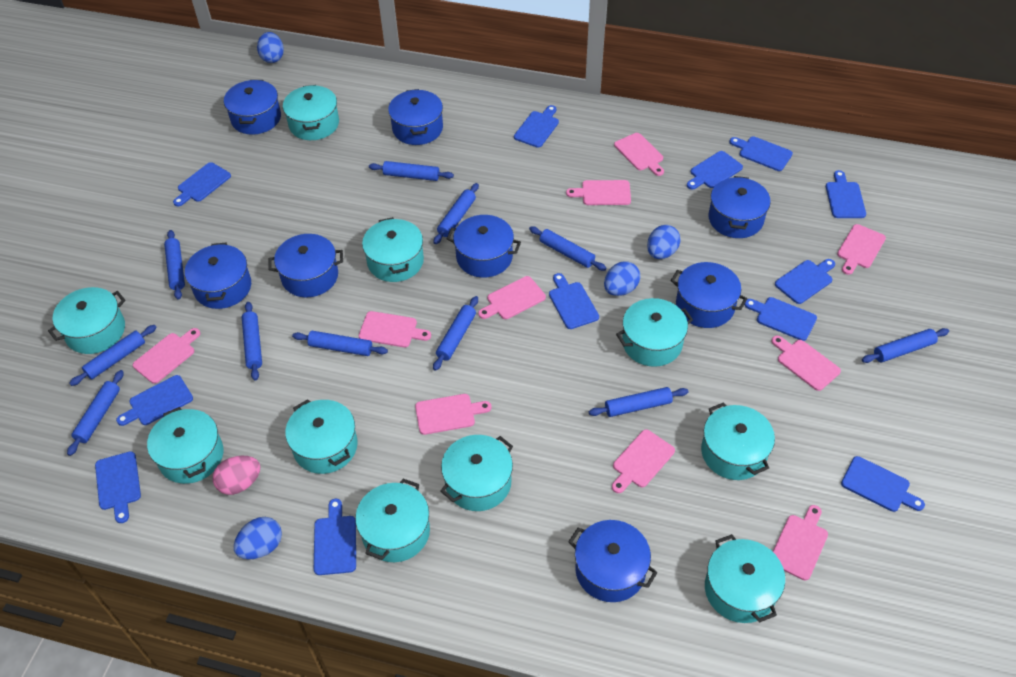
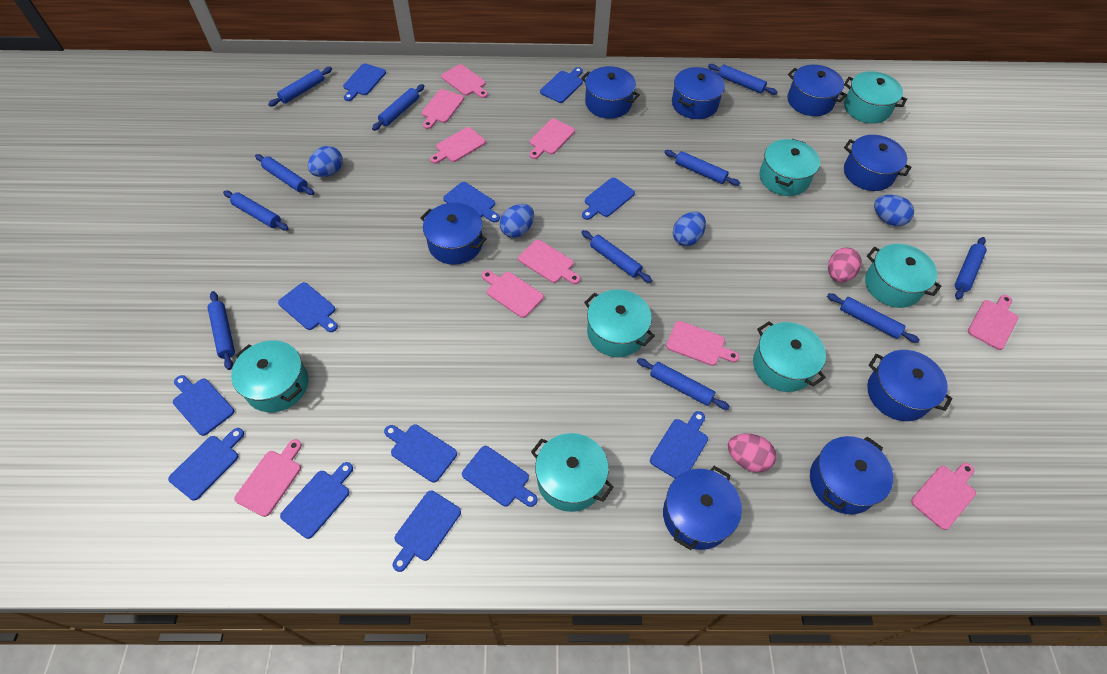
pink egg: 1 -> 2
turquoise pot: 10 -> 7

